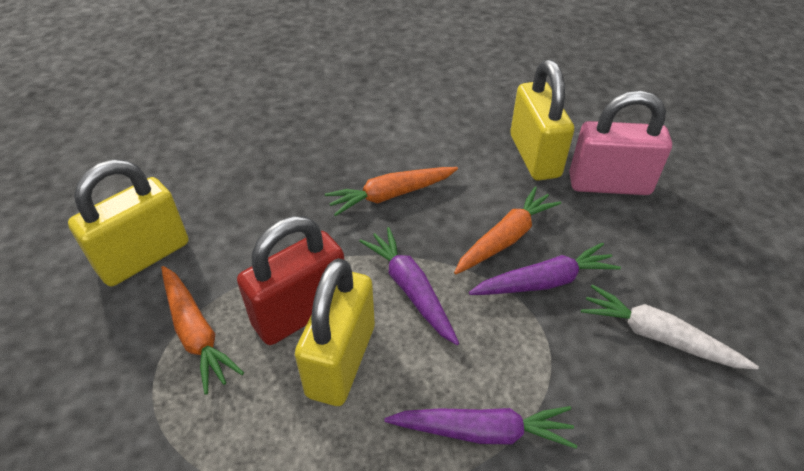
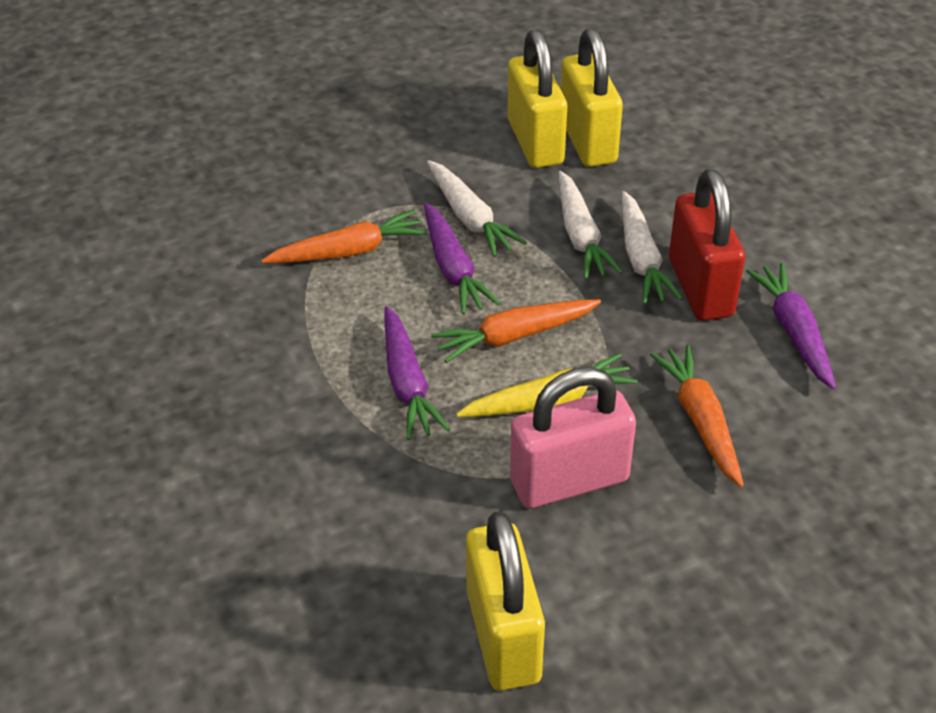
white carrot: 1 -> 3
yellow carrot: 0 -> 1

